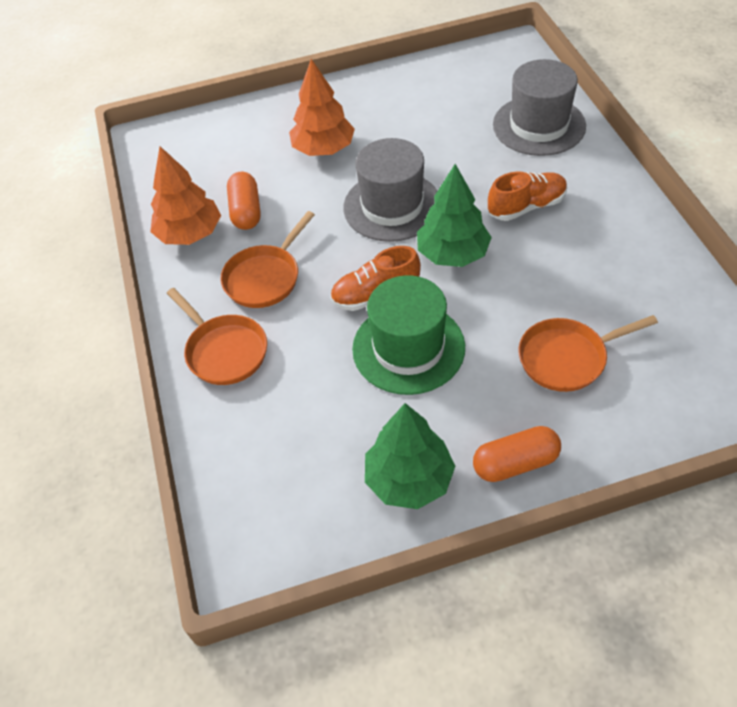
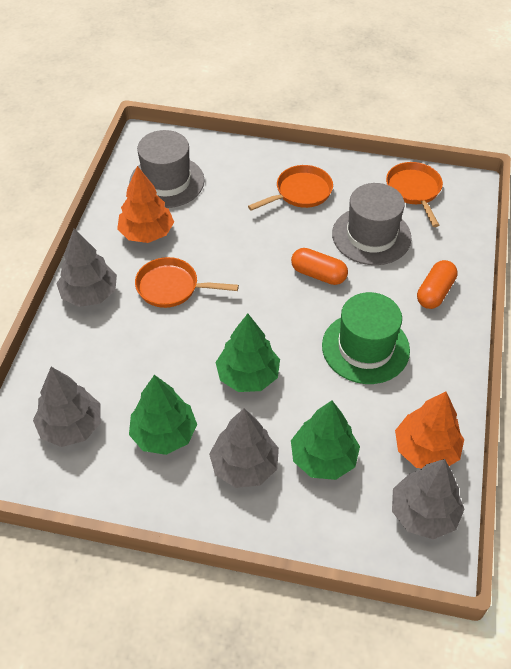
green tree: 2 -> 3
grey tree: 0 -> 4
orange shoe: 2 -> 0

